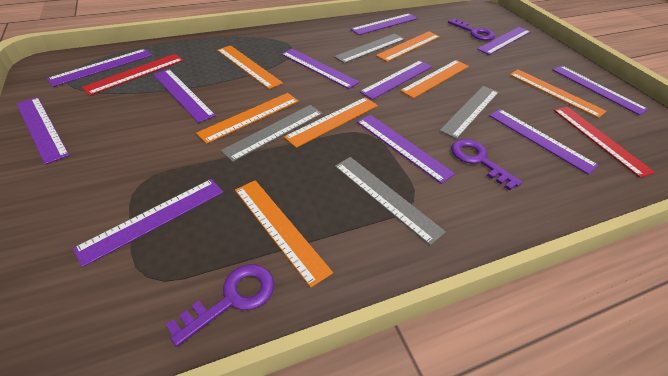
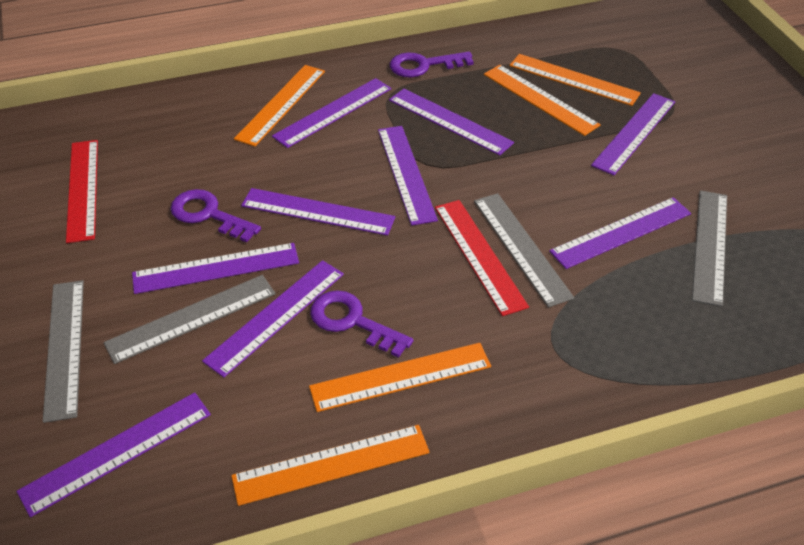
orange ruler: 7 -> 5
purple ruler: 11 -> 9

